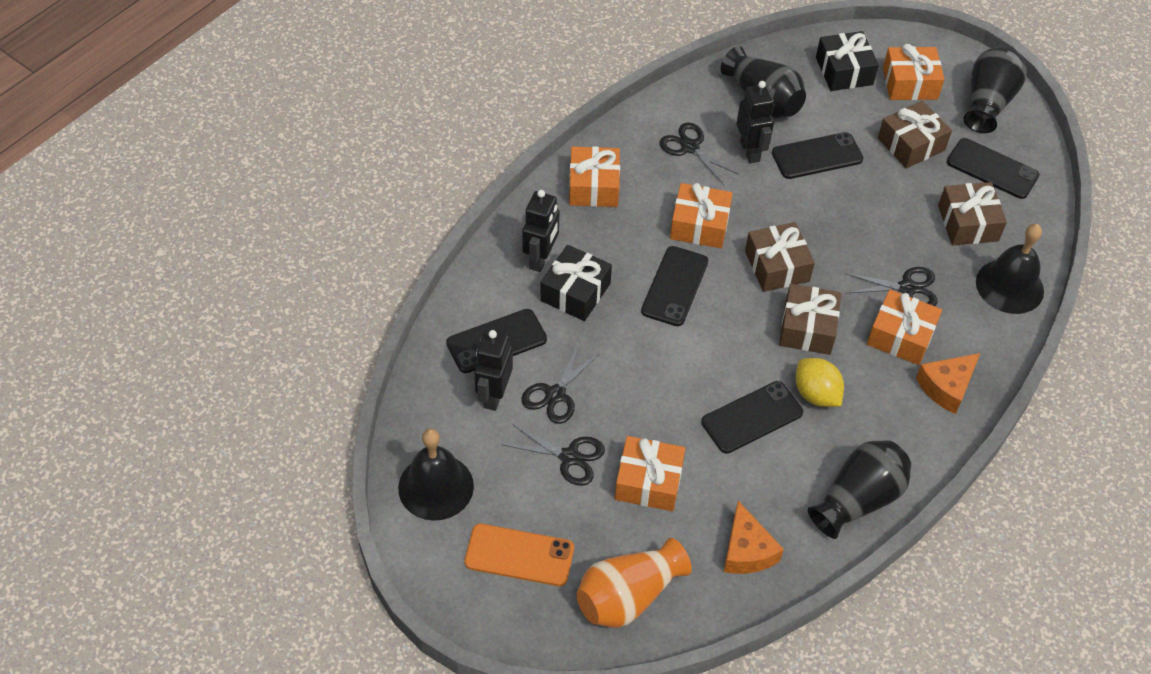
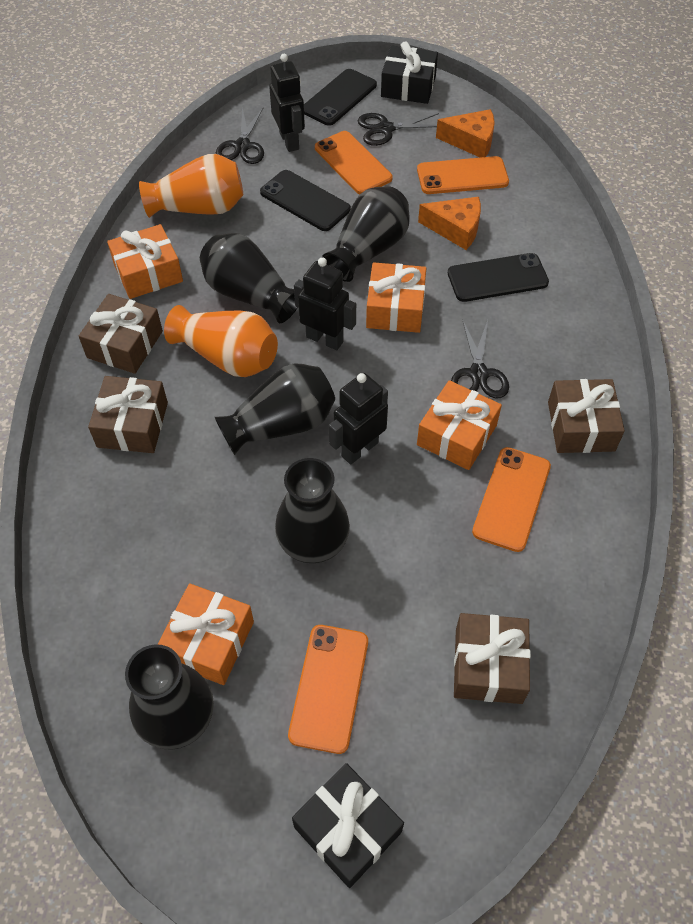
black bell: 2 -> 0
black phone: 5 -> 3
black scissors: 4 -> 3
black vase: 3 -> 5
orange gift: 5 -> 4
orange phone: 1 -> 4
orange vase: 1 -> 2
yellow lemon: 1 -> 0

